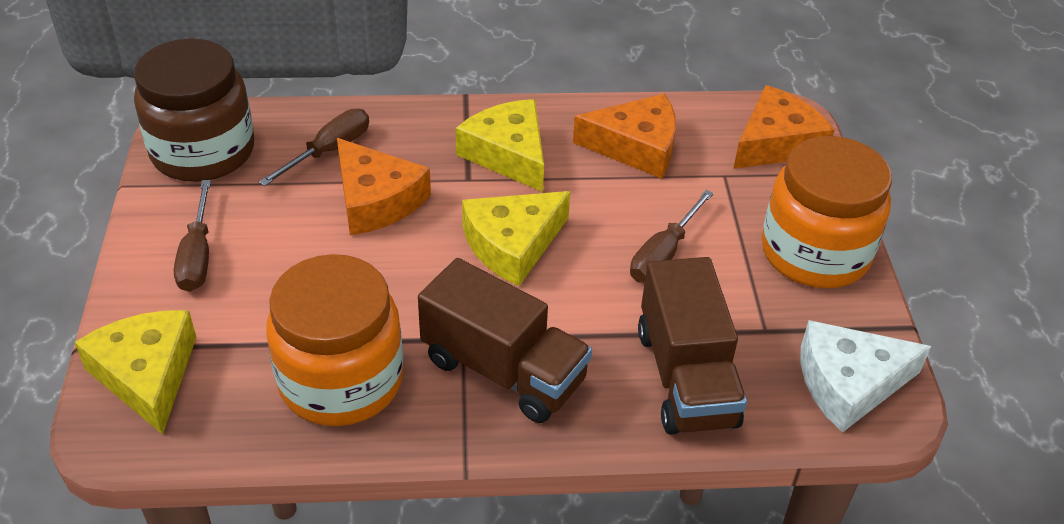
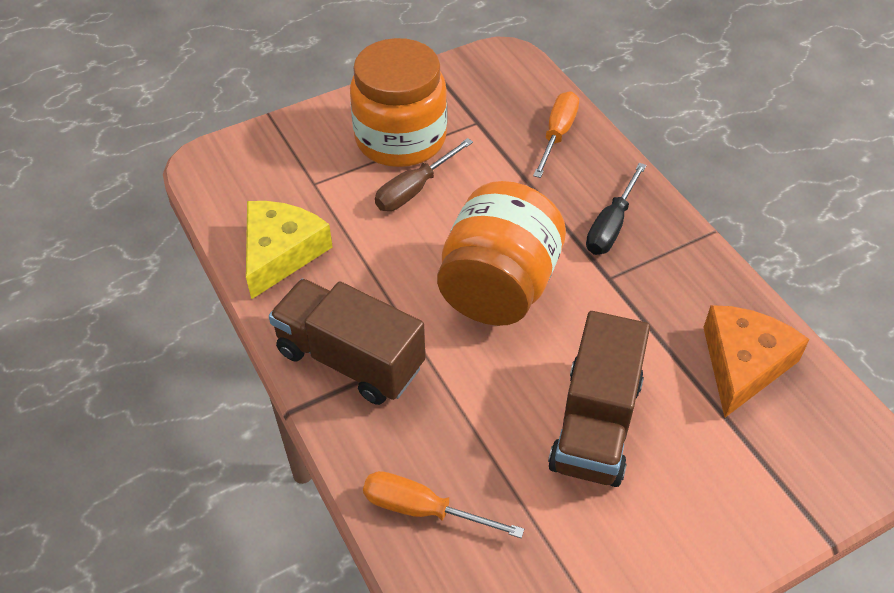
black screwdriver: 0 -> 1
brown jar: 1 -> 0
brown screwdriver: 3 -> 1
orange cheese: 3 -> 1
orange screwdriver: 0 -> 2
white cheese: 1 -> 0
yellow cheese: 3 -> 1

